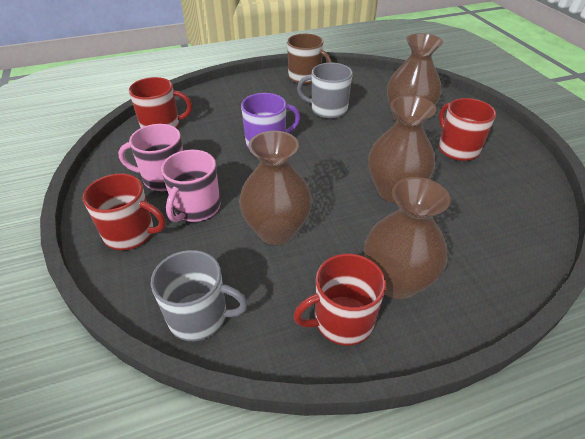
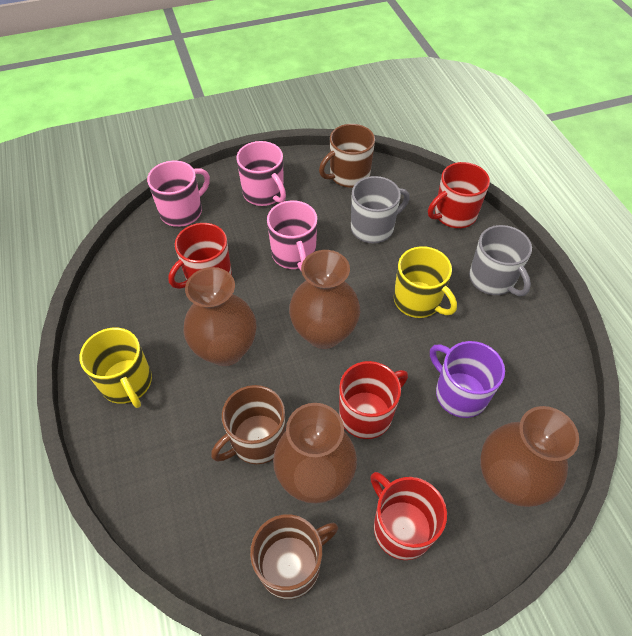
brown mug: 1 -> 3
pink mug: 2 -> 3
yellow mug: 0 -> 2

